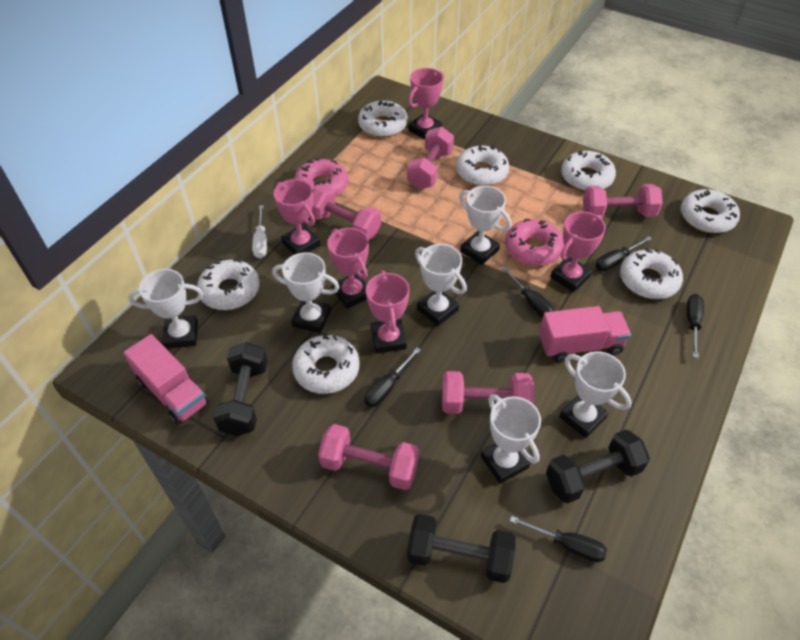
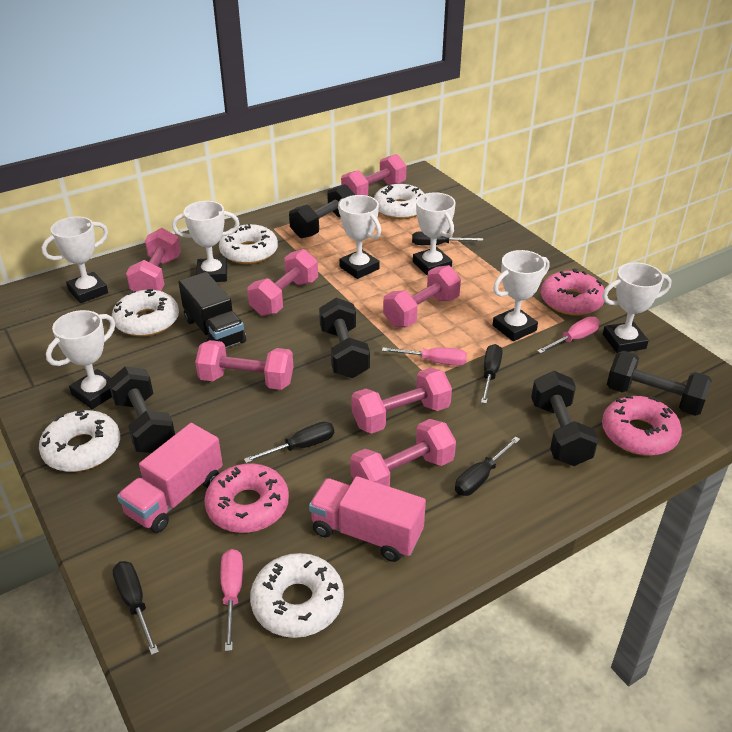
black dumbbell: 3 -> 5
black truck: 0 -> 1
pink donut: 2 -> 3
pink dumbbell: 5 -> 7
pink screwdriver: 0 -> 3
pink trophy: 5 -> 0
white donut: 7 -> 5
white screwdriver: 1 -> 0
white trophy: 6 -> 7

